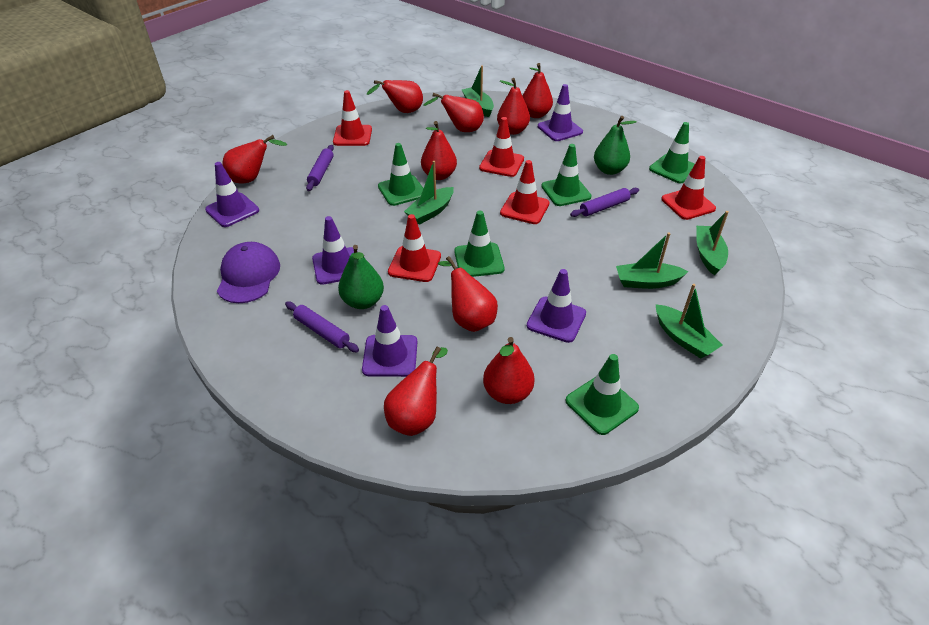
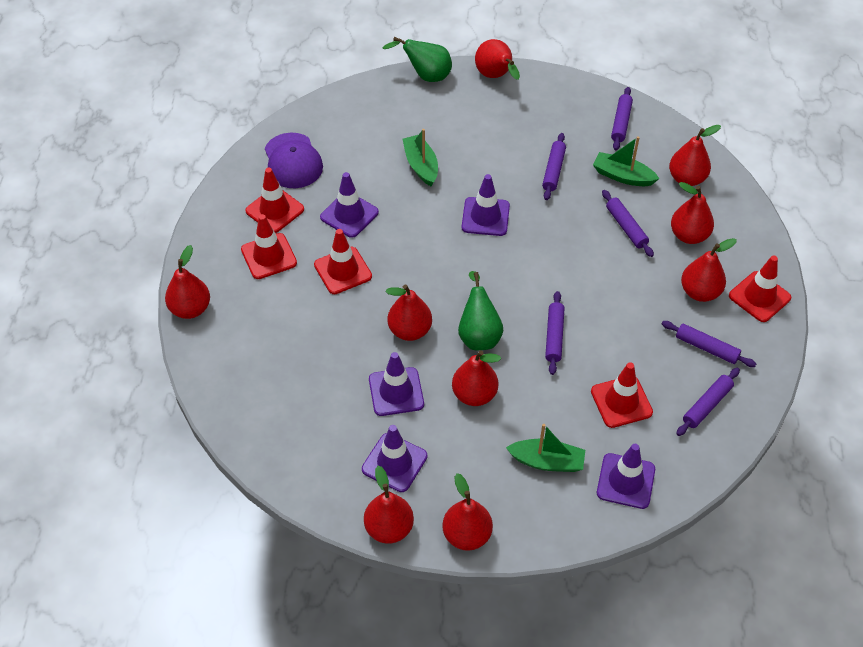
green boat: 5 -> 3
green traffic cone: 5 -> 0
purple rolling pin: 3 -> 6

